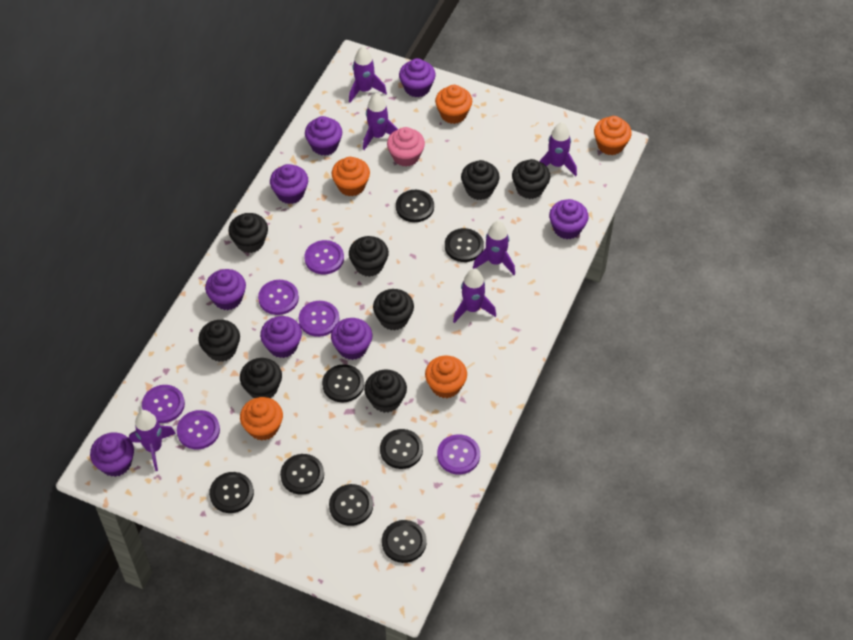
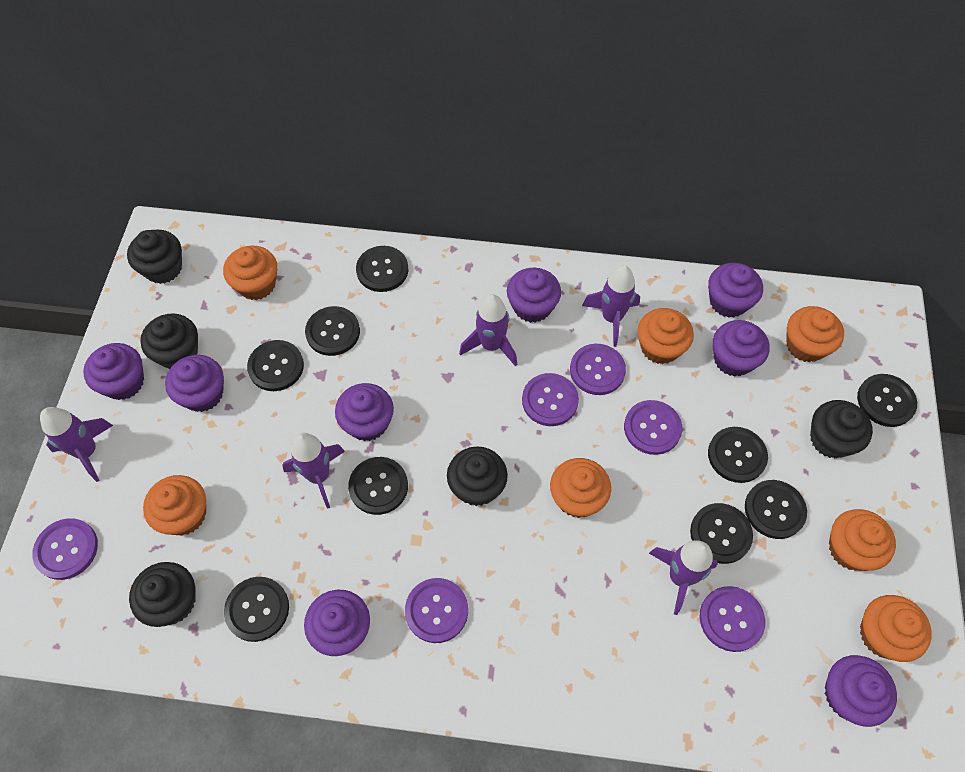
black button: 8 -> 9
black cupcake: 8 -> 5
orange cupcake: 5 -> 7
pink cupcake: 1 -> 0
purple rocket: 6 -> 5

